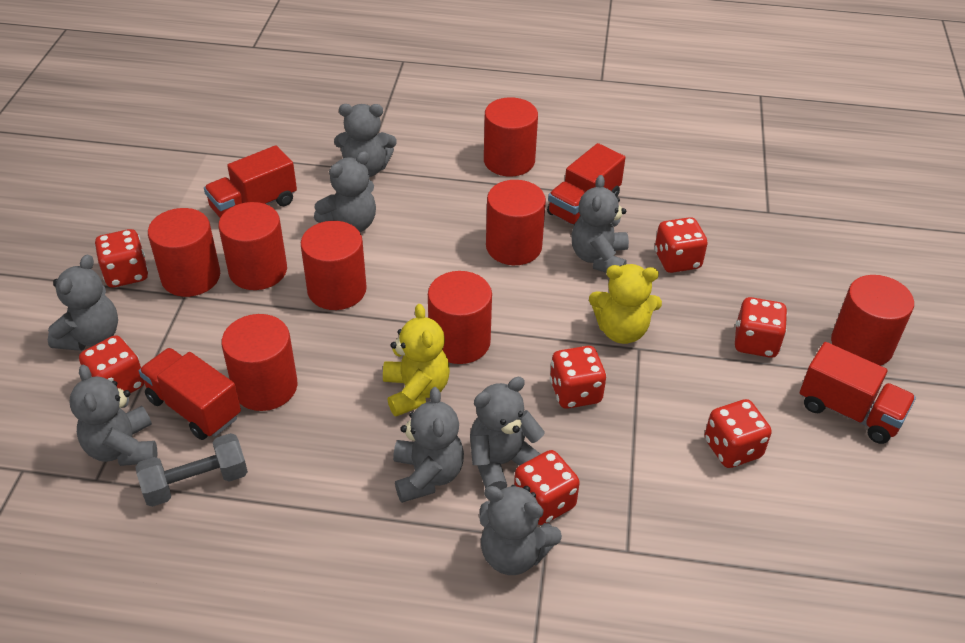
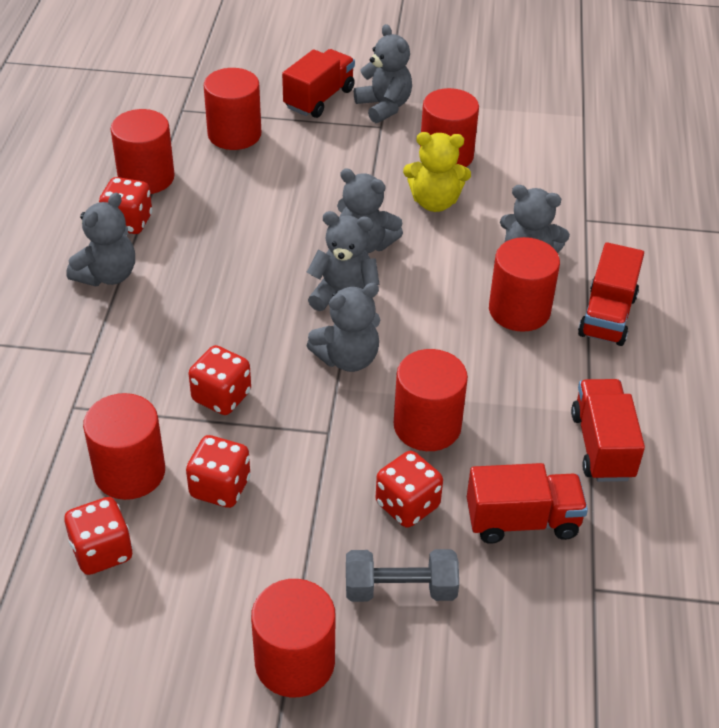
grey teddy bear: 8 -> 6
red cylinder: 8 -> 7
red dice: 7 -> 5
yellow teddy bear: 2 -> 1

